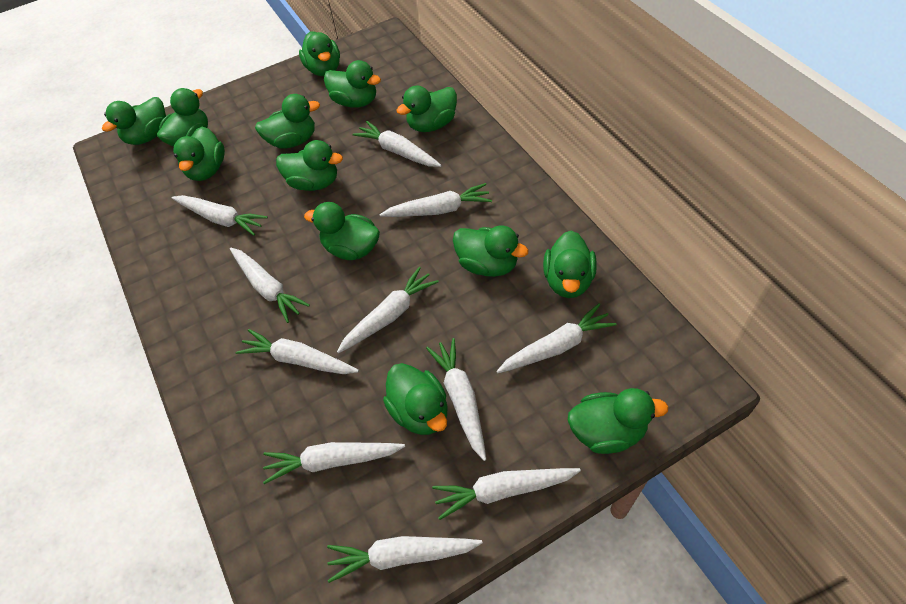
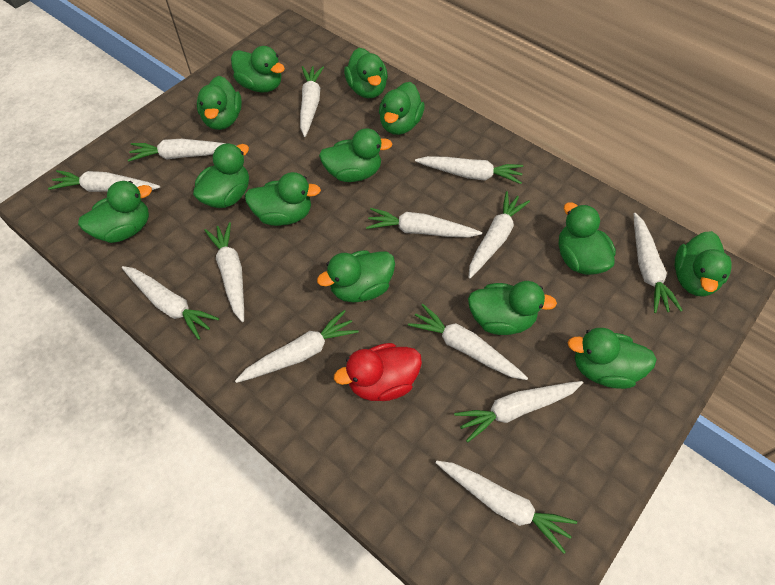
red duck: 0 -> 1
white carrot: 11 -> 13

